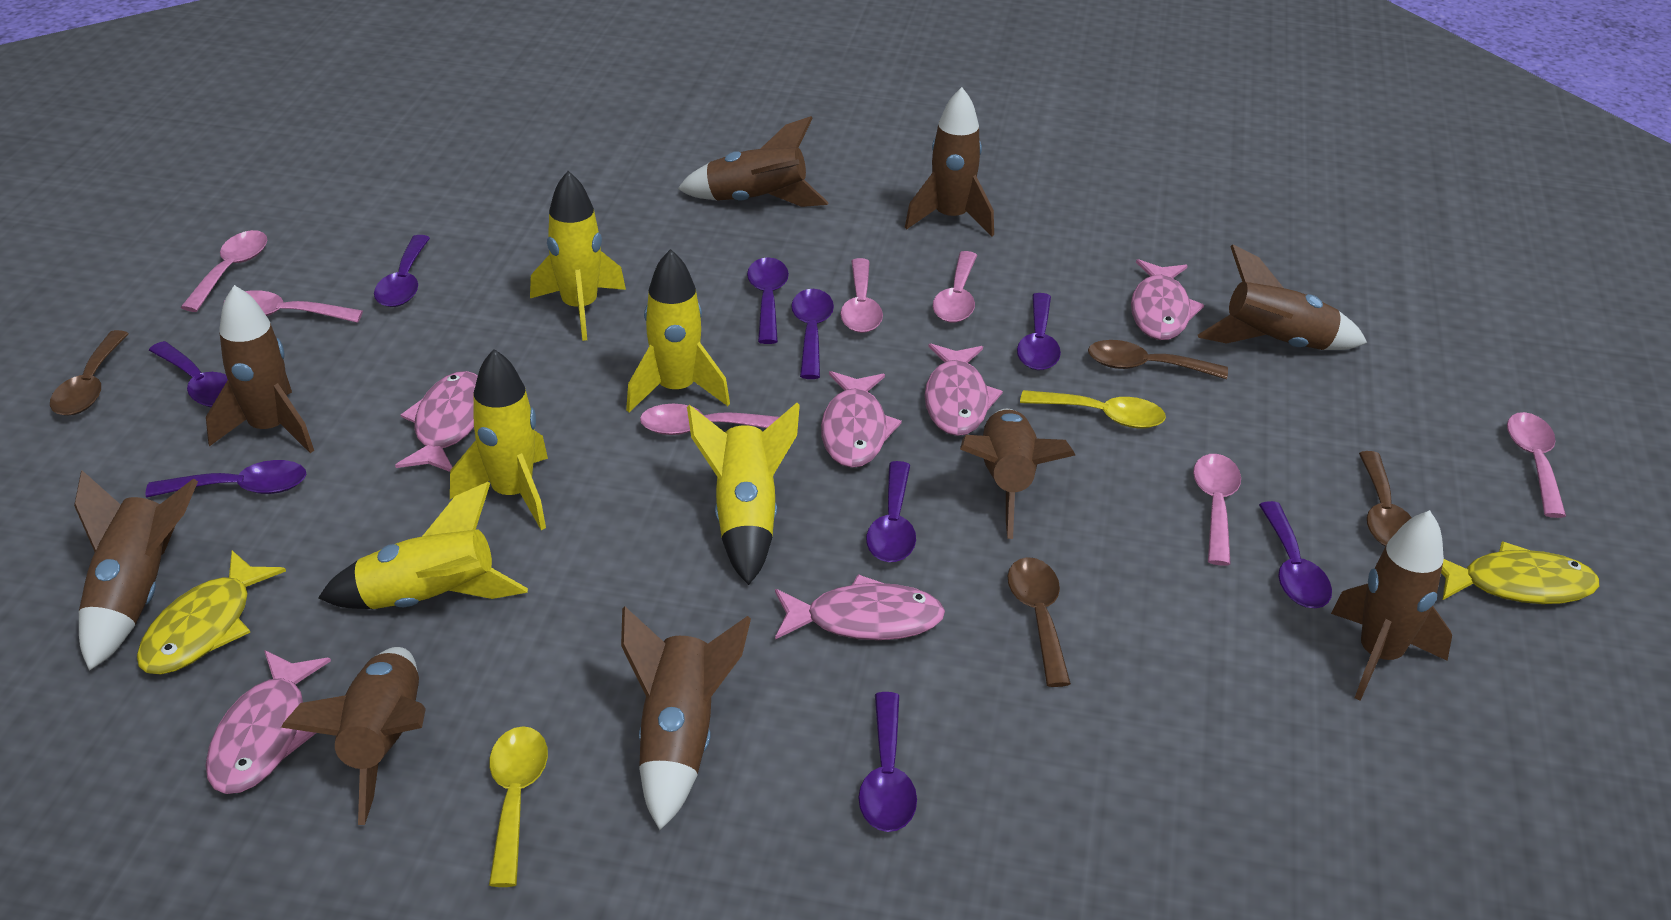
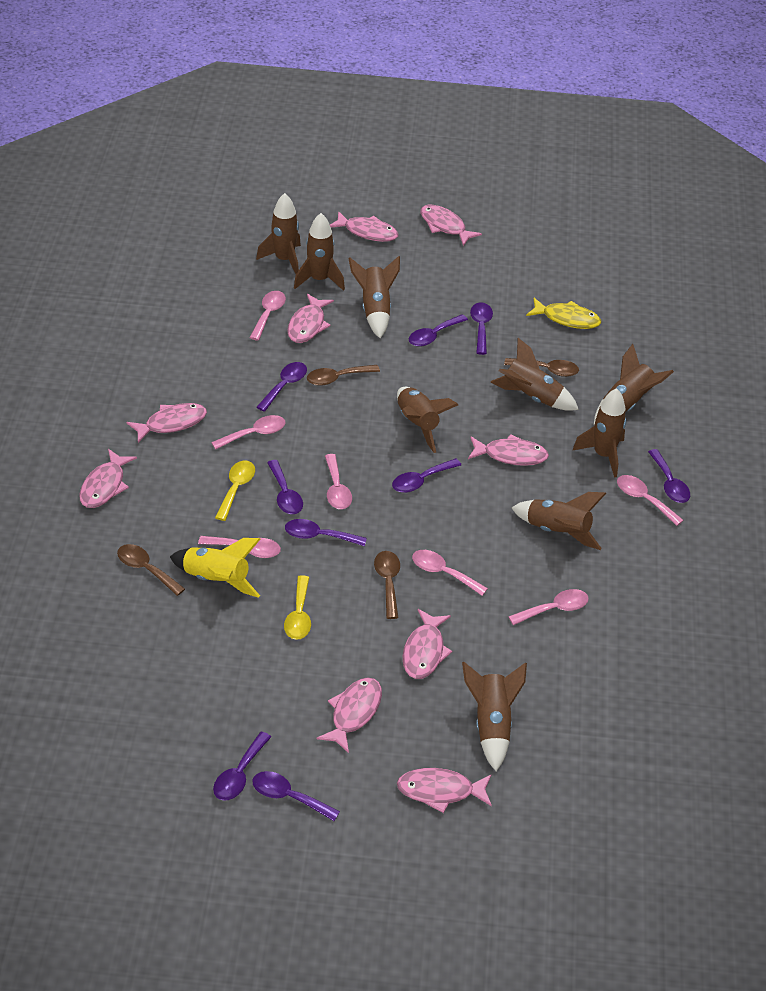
pink fish: 6 -> 9
yellow fish: 2 -> 1
yellow rocket: 5 -> 1

